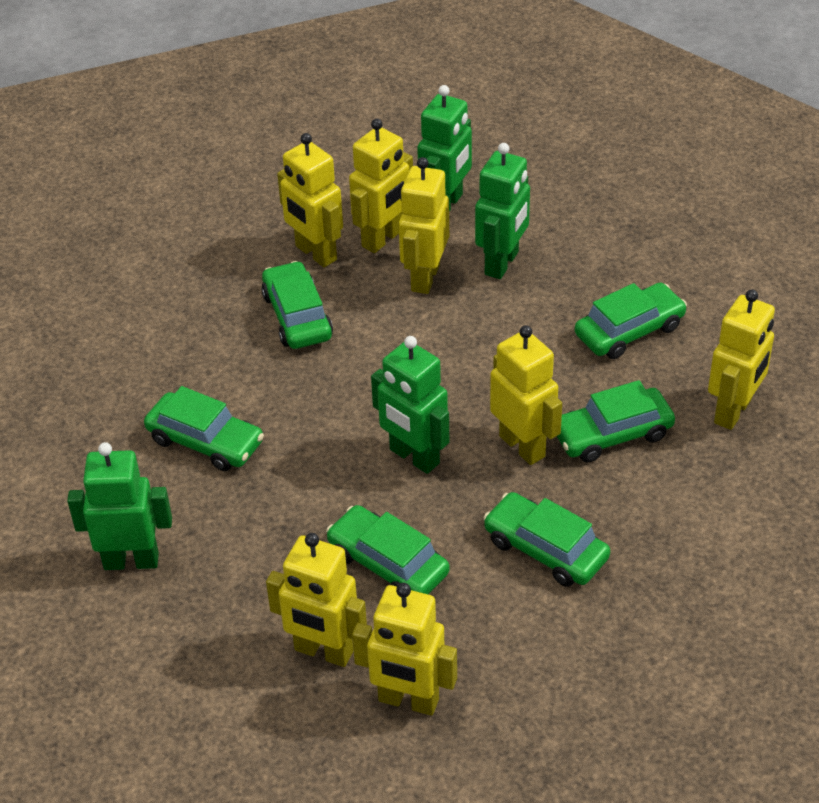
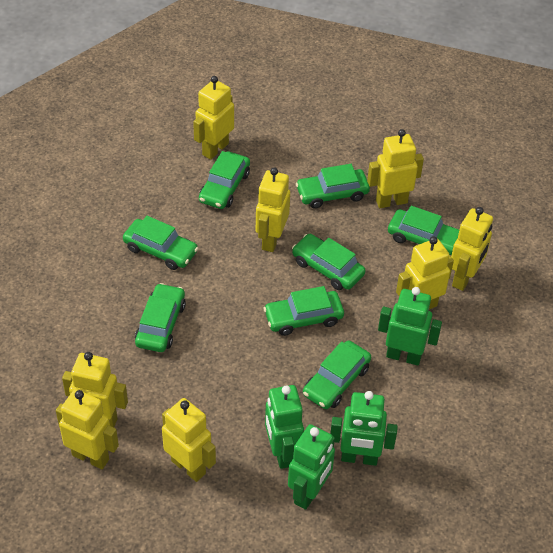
green car: 6 -> 8
yellow robot: 7 -> 8

